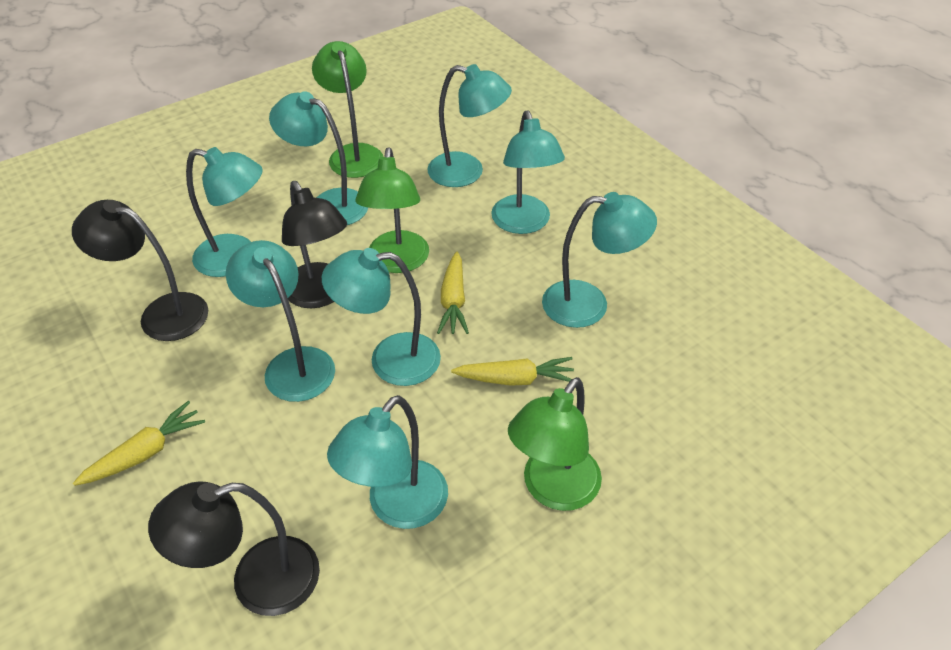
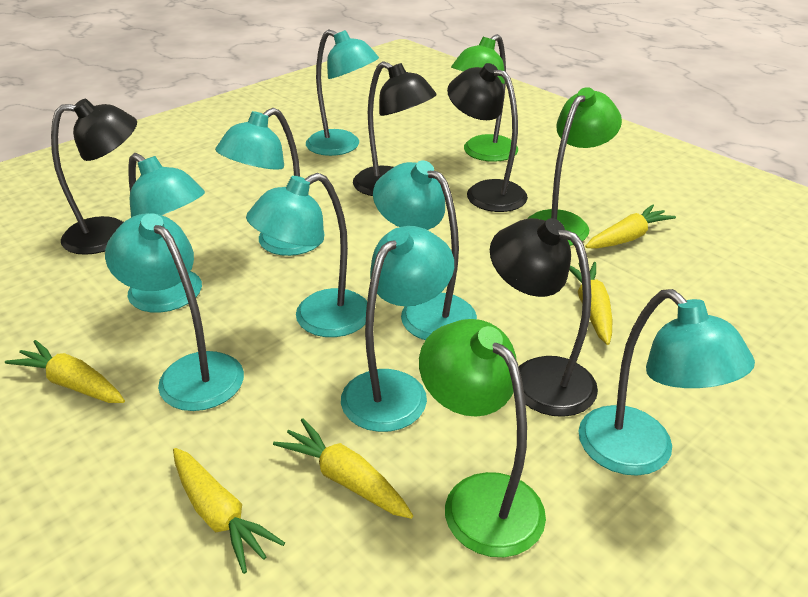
black lamp: 3 -> 4
yellow carrot: 3 -> 5

